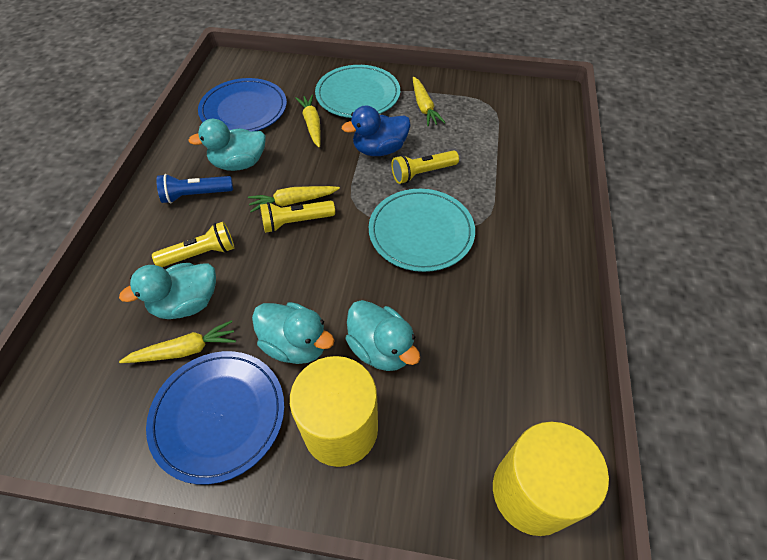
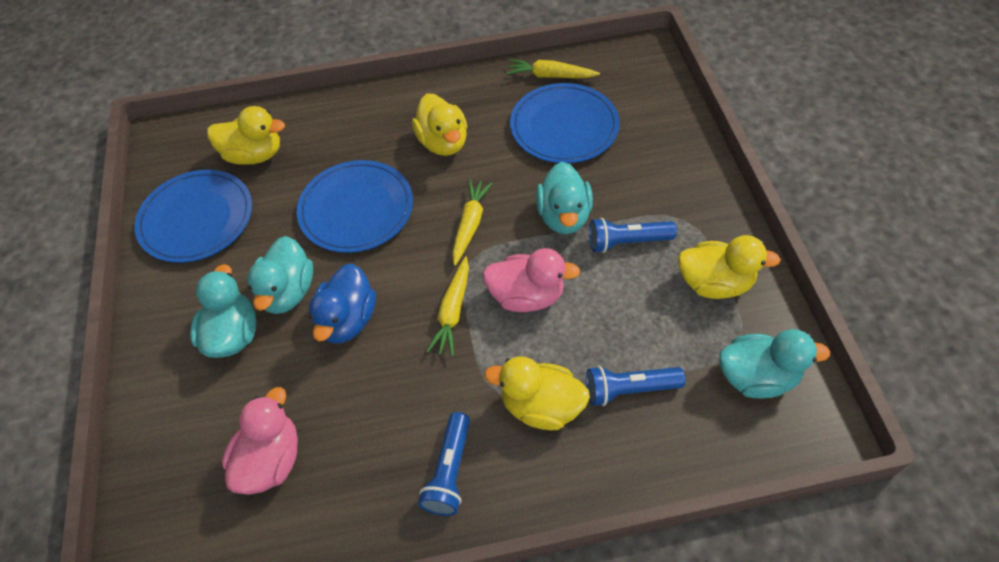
blue flashlight: 1 -> 3
blue plate: 2 -> 3
pink duck: 0 -> 2
turquoise plate: 2 -> 0
yellow carrot: 4 -> 3
yellow cylinder: 2 -> 0
yellow duck: 0 -> 4
yellow flashlight: 3 -> 0

